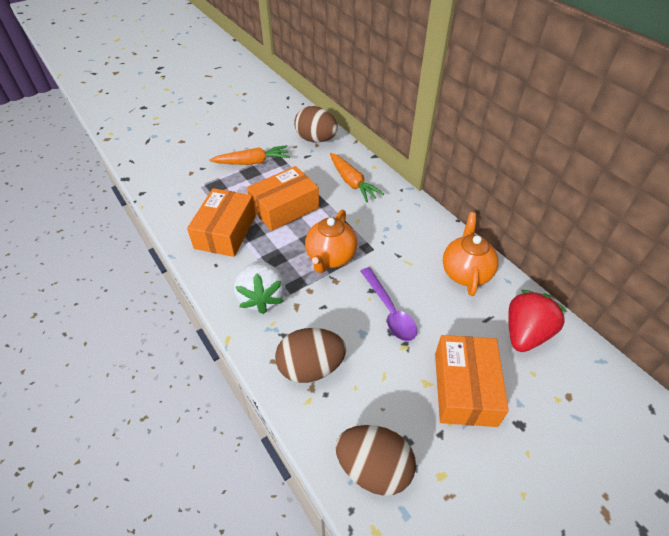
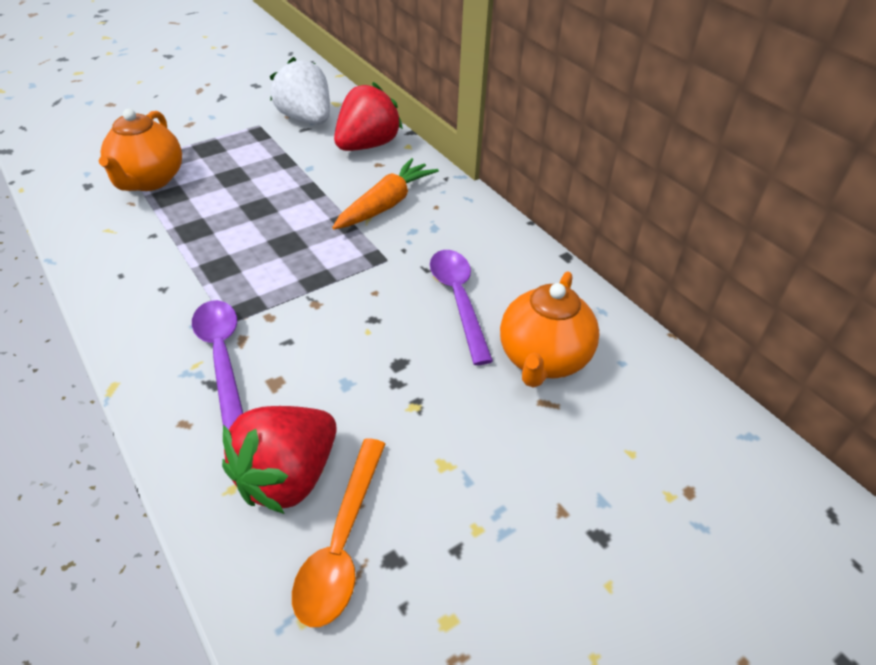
brown egg: 3 -> 0
orange box: 3 -> 0
orange carrot: 2 -> 1
orange spoon: 0 -> 1
purple spoon: 1 -> 2
red strawberry: 1 -> 2

